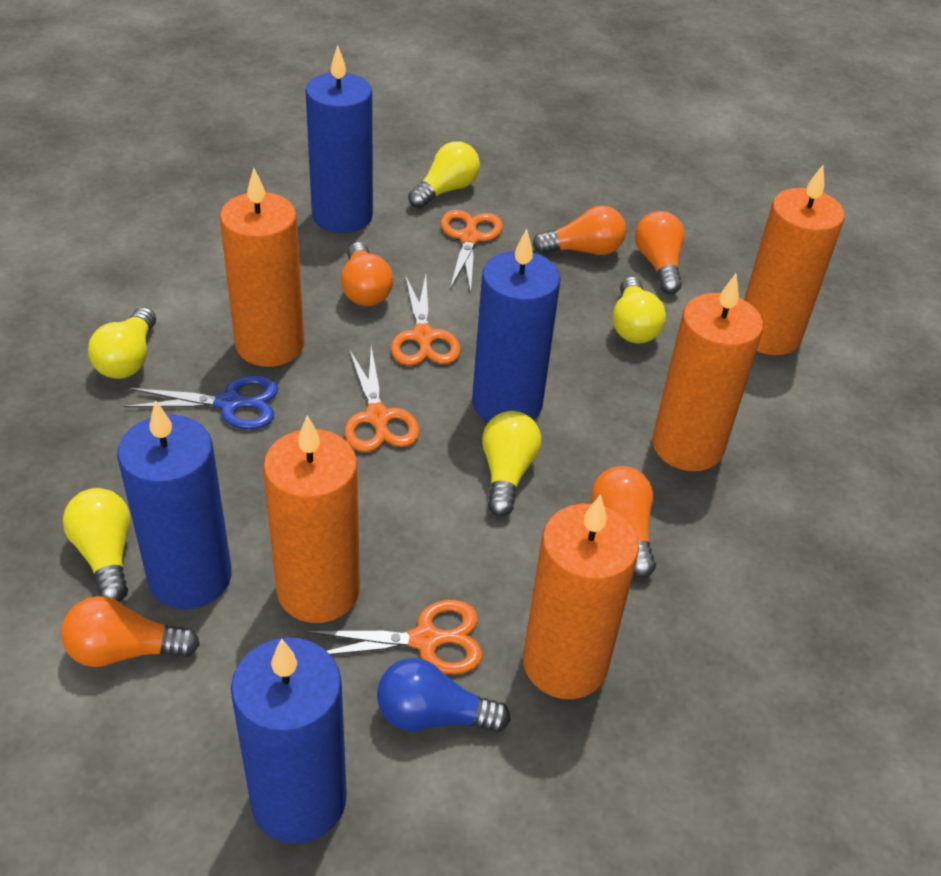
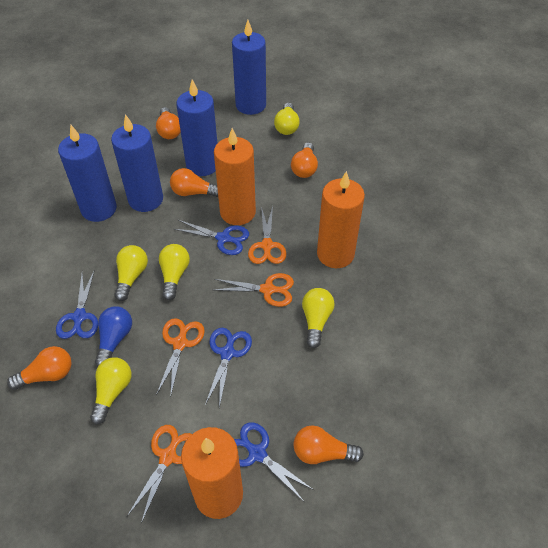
blue scissors: 1 -> 4
orange candle: 5 -> 3

